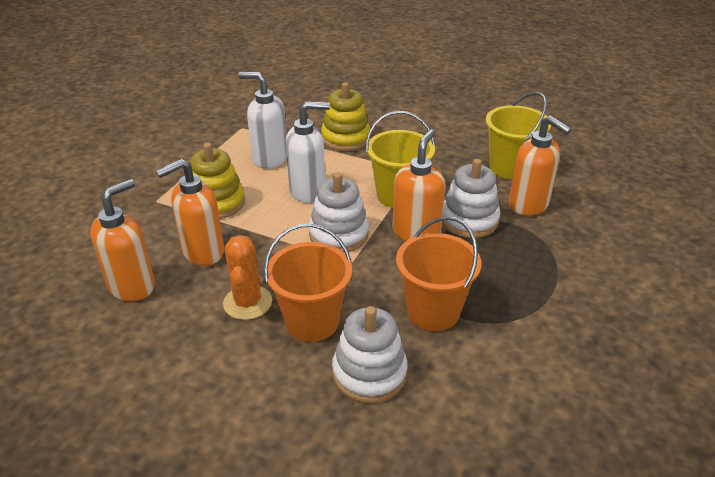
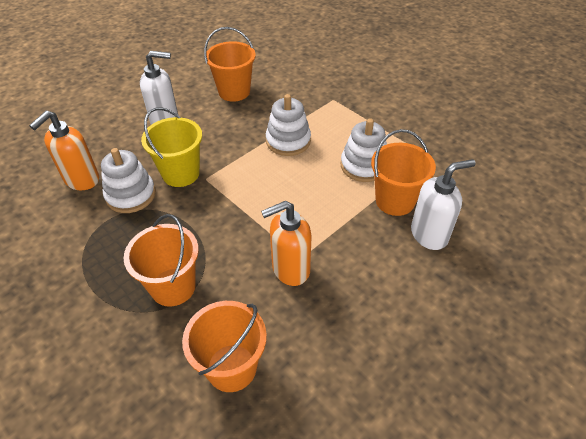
orange bucket: 2 -> 4
orange cactus: 1 -> 0
orange soap dispenser: 4 -> 2
yellow bucket: 2 -> 1
yellow stacking toy: 2 -> 0

